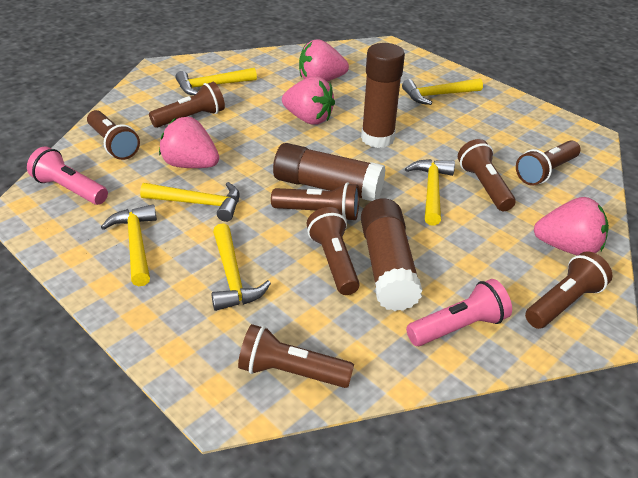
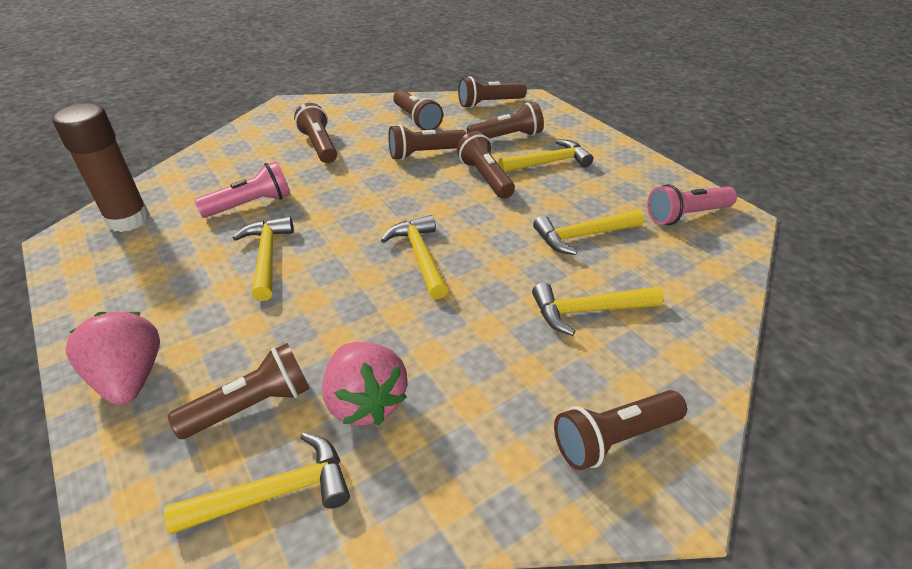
brown glue stick: 3 -> 1
pink strawberry: 4 -> 2

